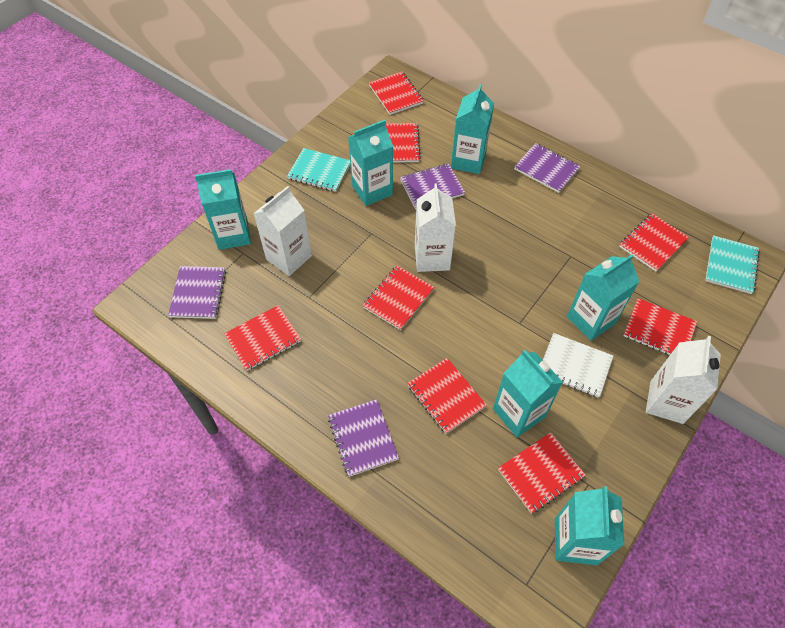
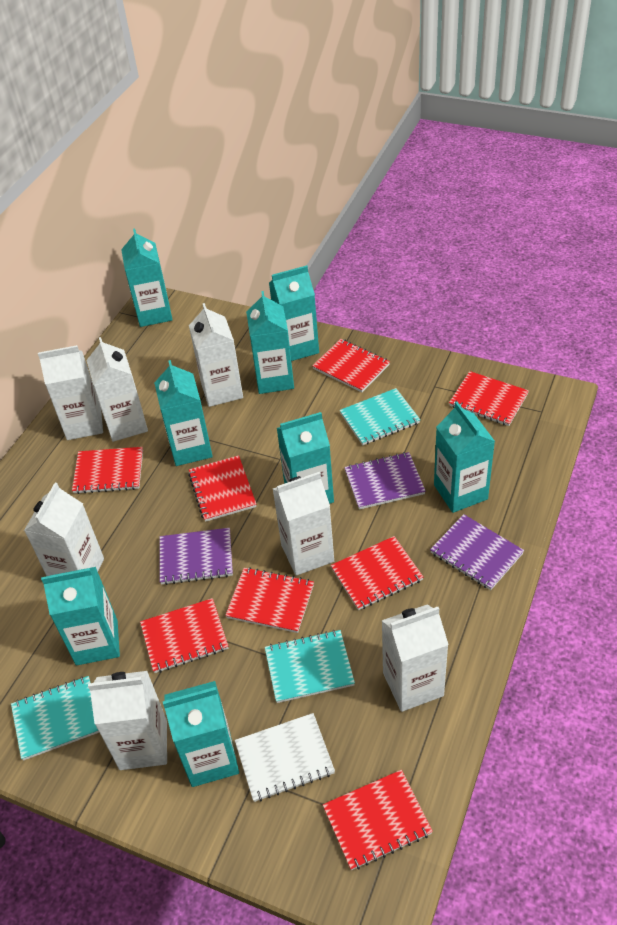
purple notebook: 4 -> 3
turquoise carton: 6 -> 8
turquoise notebook: 2 -> 3
white carton: 3 -> 7

